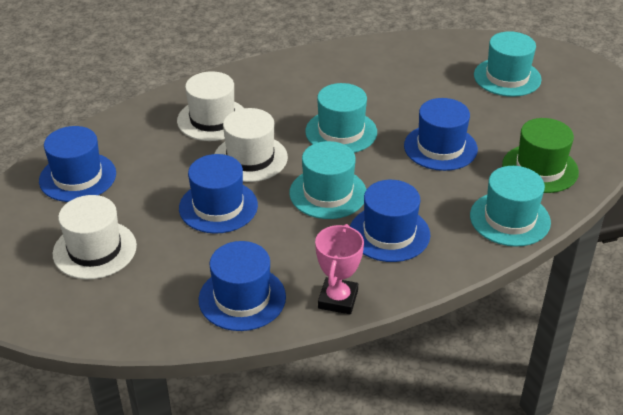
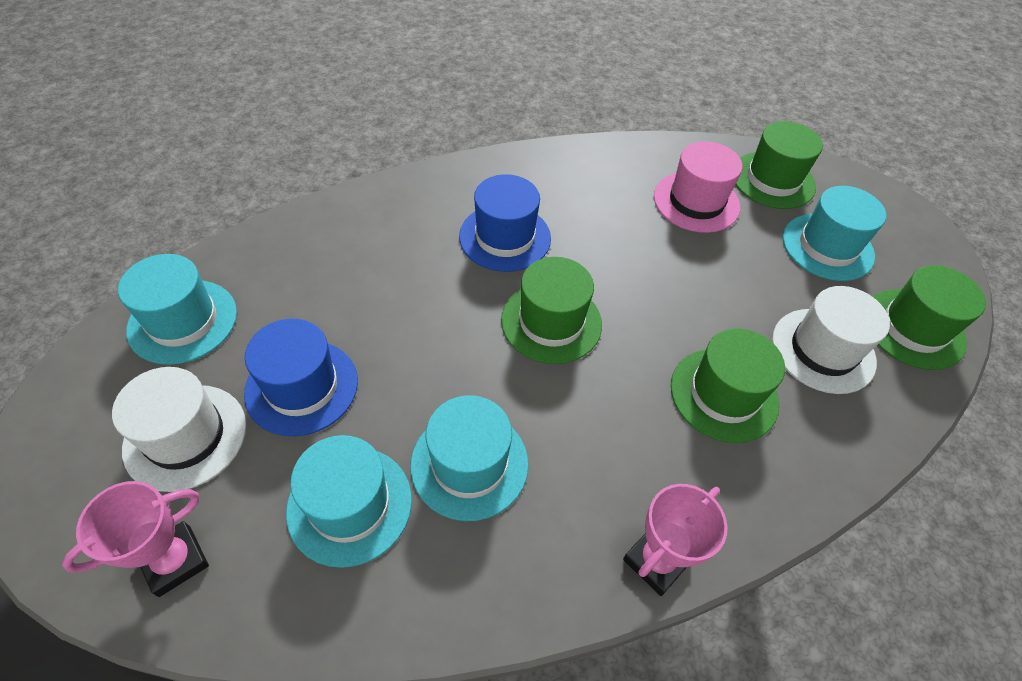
blue hat: 5 -> 2
green hat: 1 -> 4
pink hat: 0 -> 1
pink trophy: 1 -> 2
white hat: 3 -> 2

